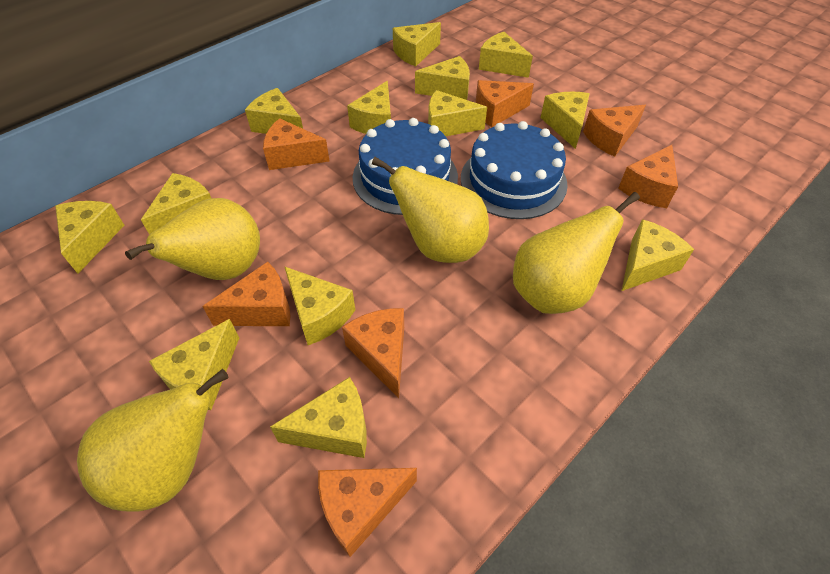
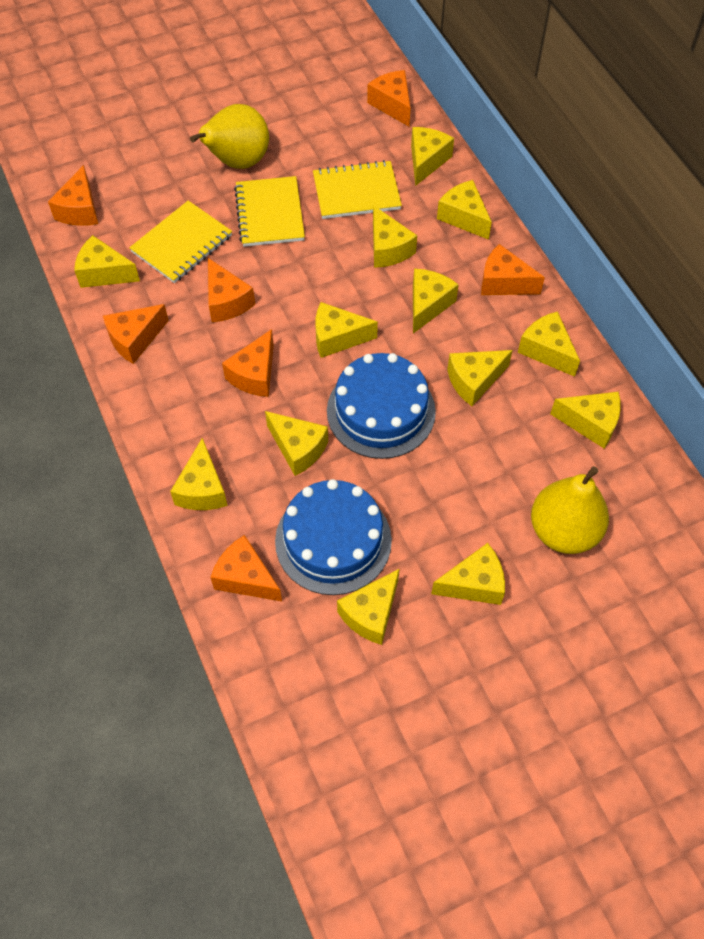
yellow notebook: 0 -> 3
yellow pear: 4 -> 2

